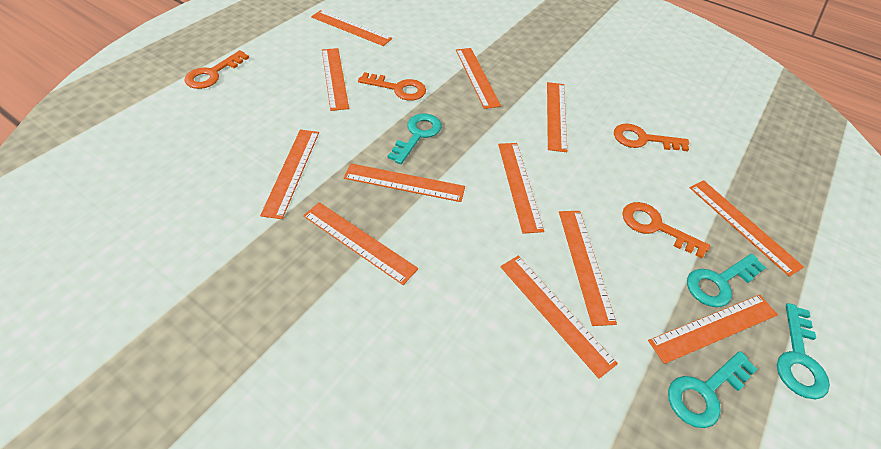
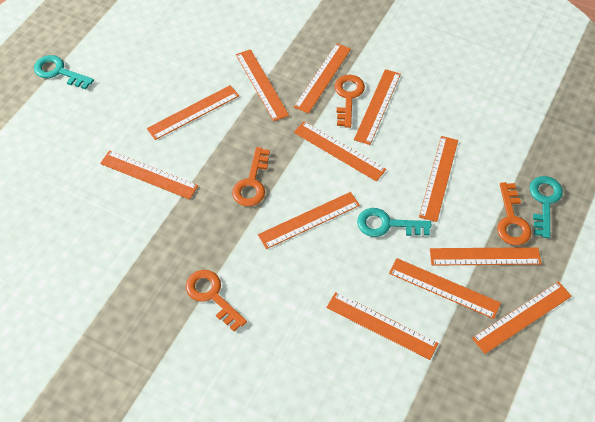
turquoise key: 4 -> 3

